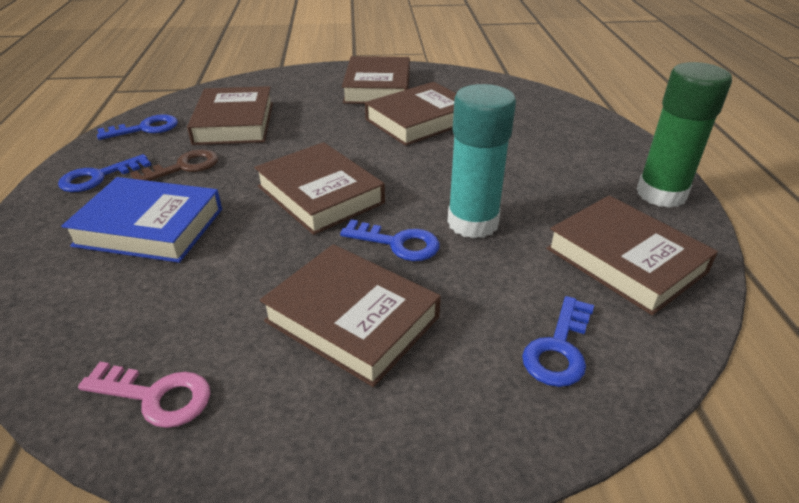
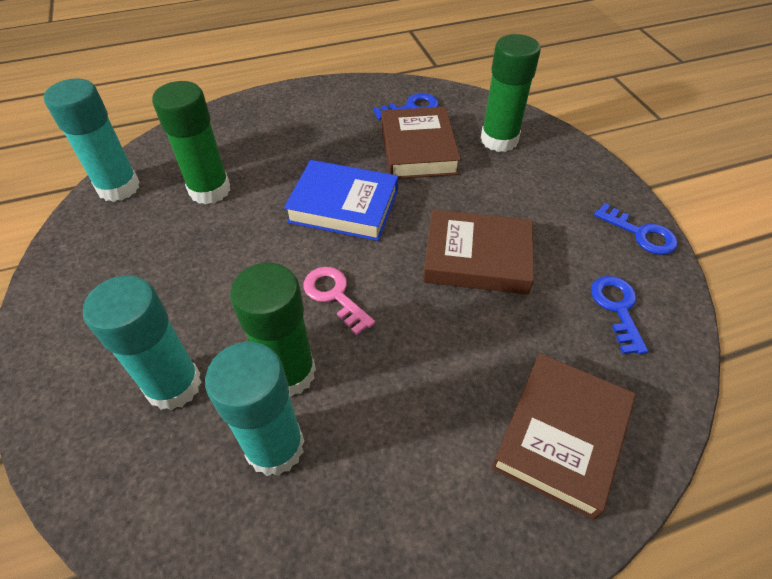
blue key: 4 -> 3
brown book: 6 -> 3
brown key: 1 -> 0
green glue stick: 1 -> 3
turquoise glue stick: 1 -> 3

